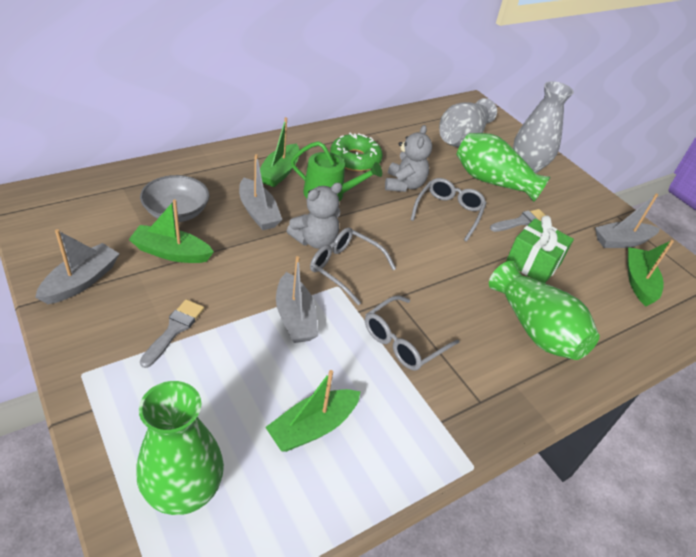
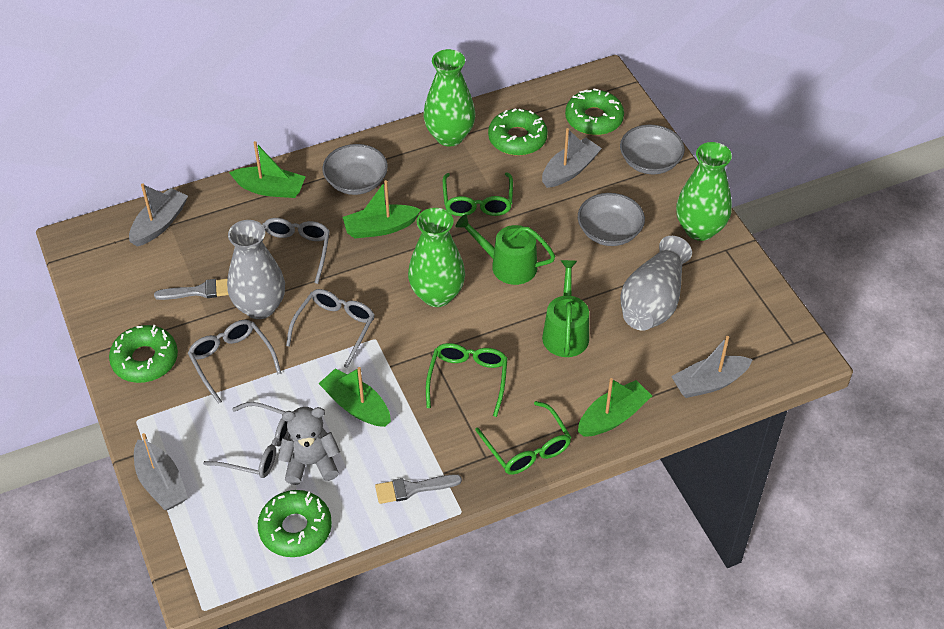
green donut: 1 -> 4
green gift: 1 -> 0
green glasses: 0 -> 3
green watering can: 1 -> 2
grey bowl: 1 -> 3
grey glasses: 3 -> 4
grey teddy bear: 2 -> 1

